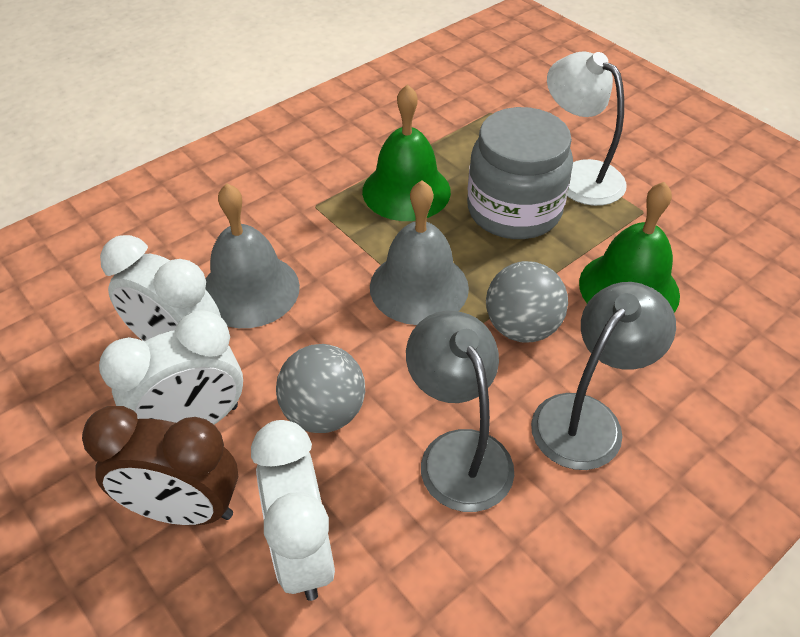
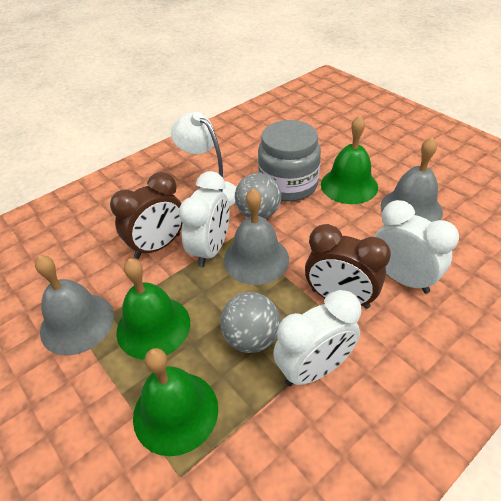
brown clock: 1 -> 2
green bell: 2 -> 3
grey bell: 2 -> 3
grey lamp: 2 -> 0

